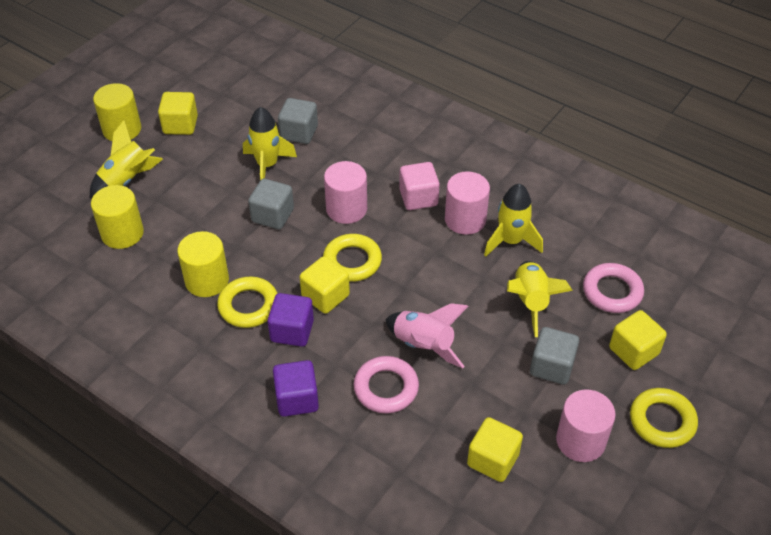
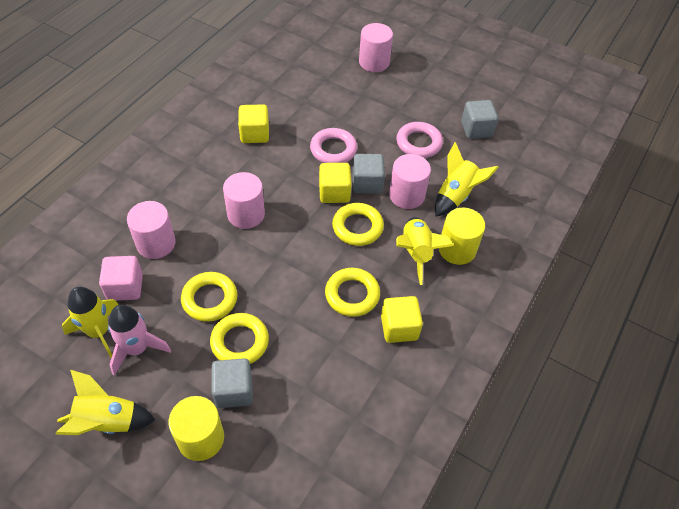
pink cylinder: 3 -> 4
purple cube: 2 -> 0
yellow cube: 4 -> 3
yellow cylinder: 3 -> 2
yellow ring: 3 -> 4

